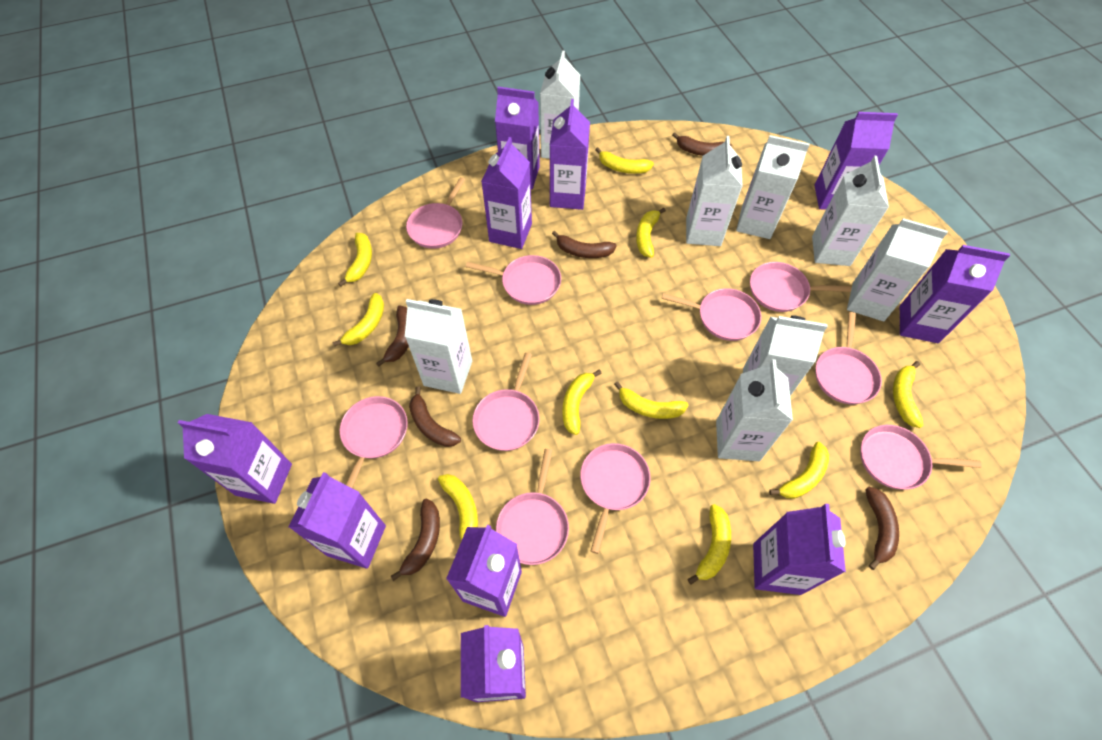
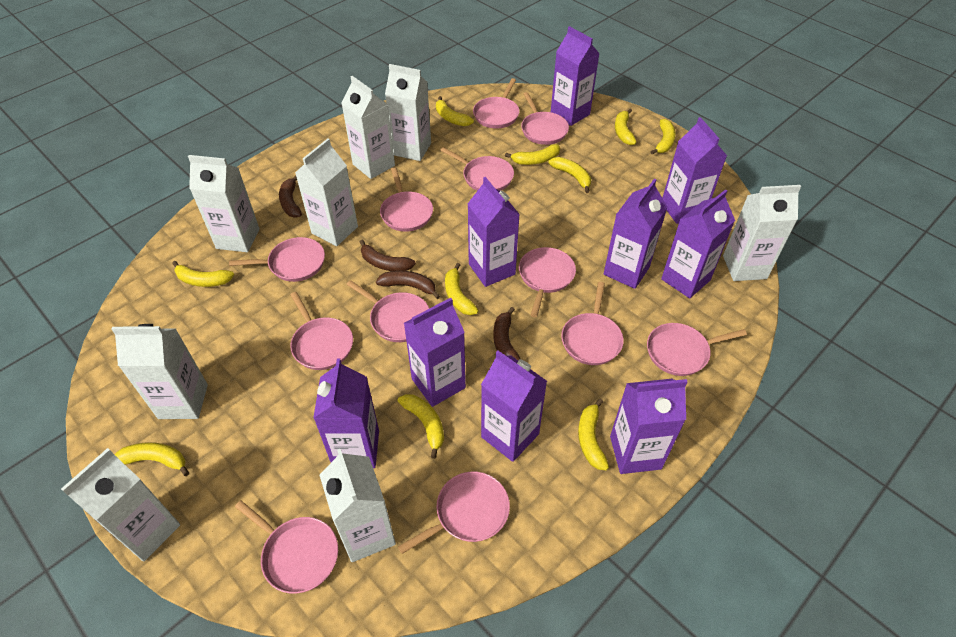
brown banana: 6 -> 4
pink pan: 10 -> 12
purple carton: 10 -> 9

